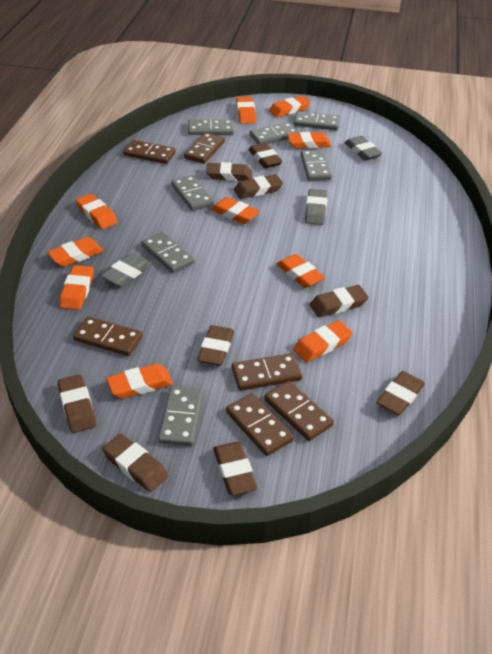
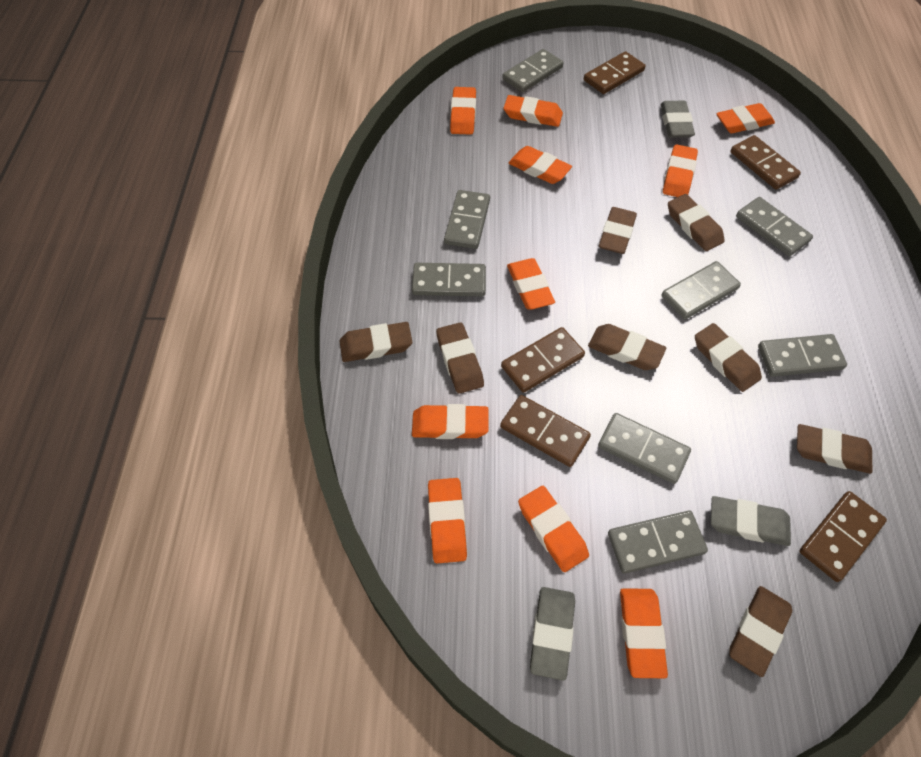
brown domino: 6 -> 5
brown eraser: 9 -> 8
grey domino: 7 -> 8

